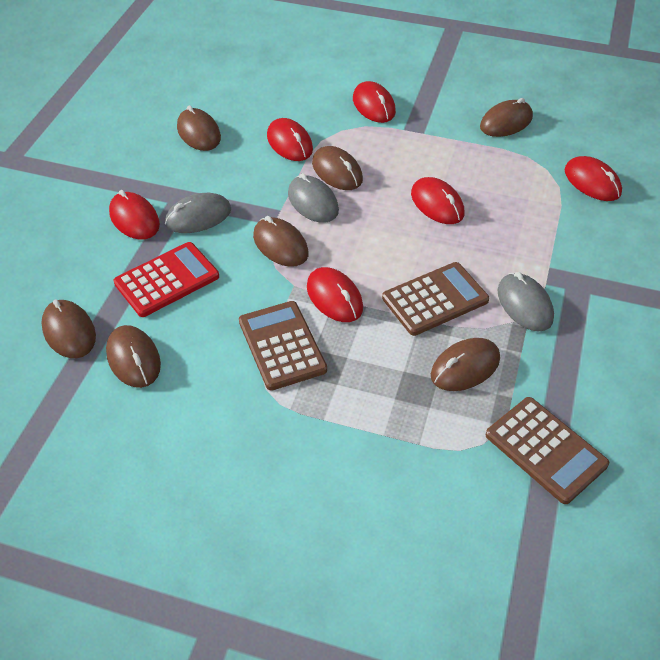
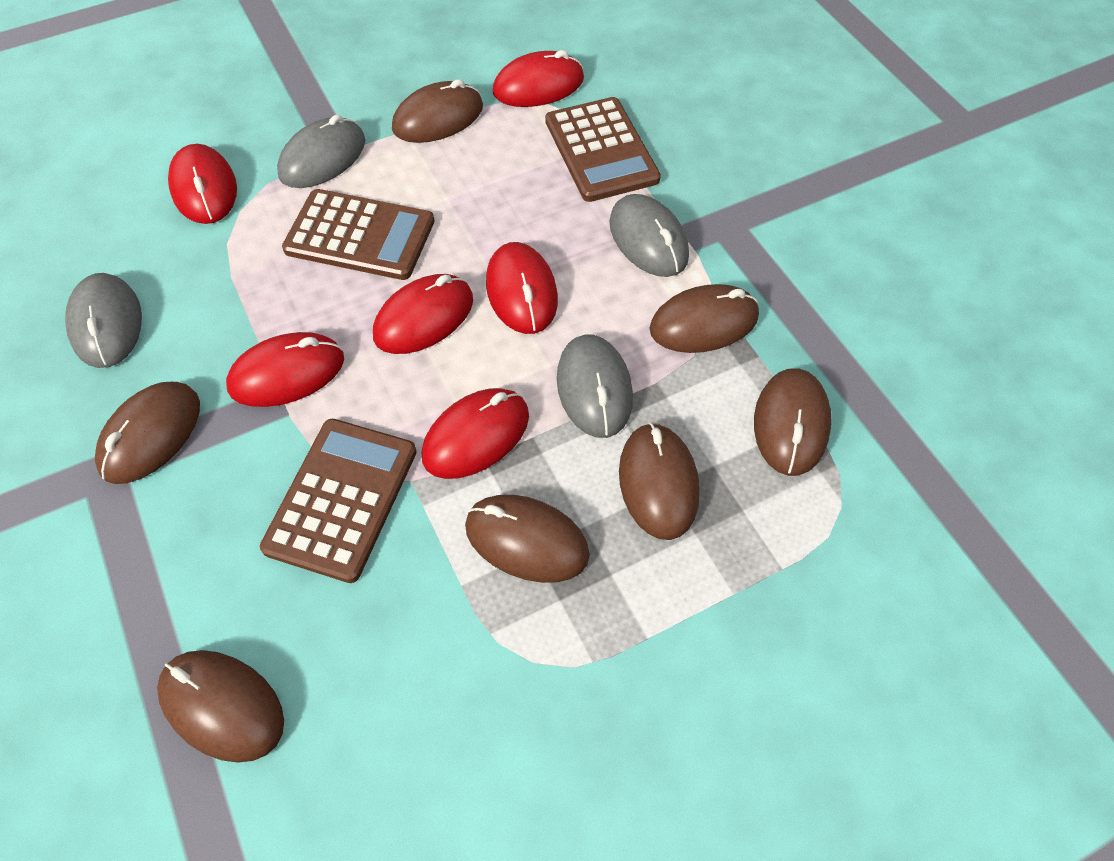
grey mouse: 3 -> 4
red calculator: 1 -> 0

